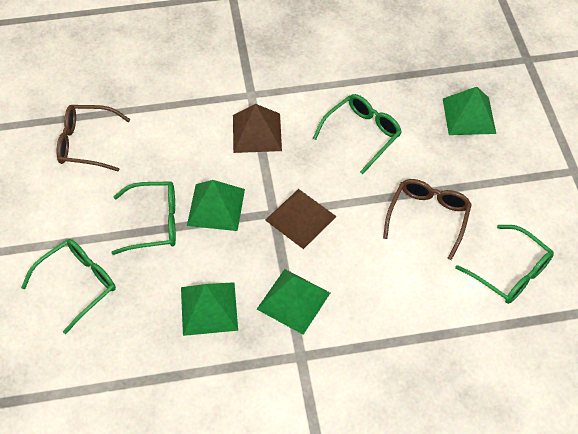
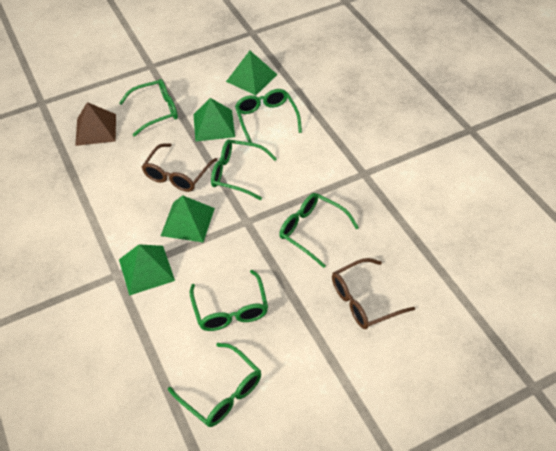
brown pyramid: 2 -> 1
green glasses: 4 -> 6

